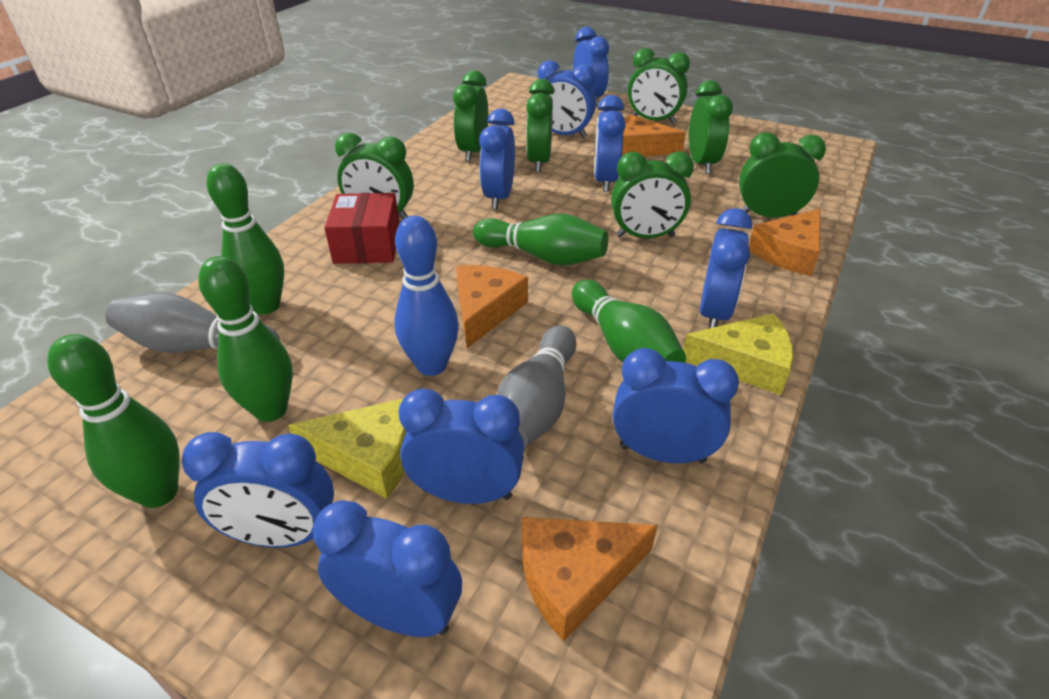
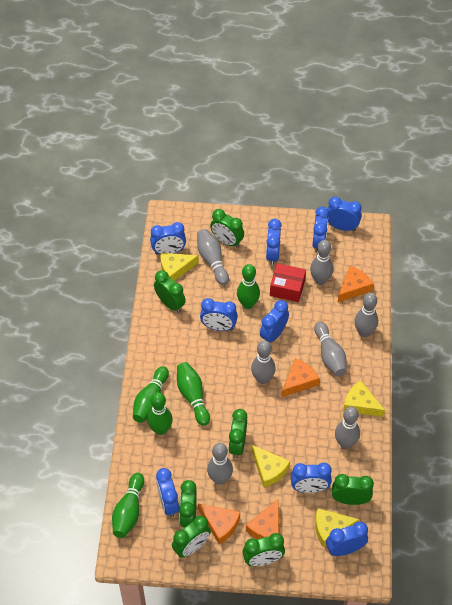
blue bowling pin: 1 -> 0
grey bowling pin: 2 -> 7
yellow cheese: 2 -> 4

